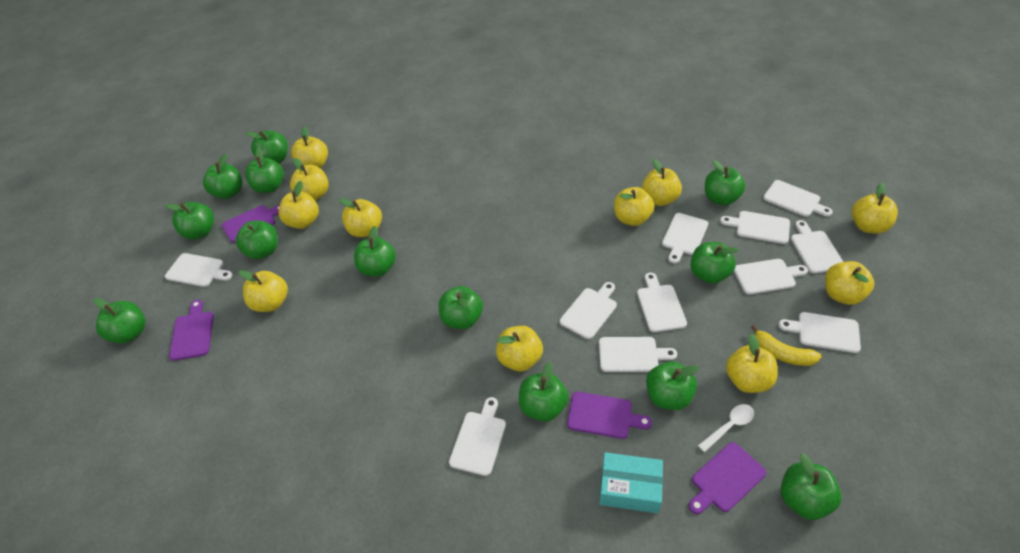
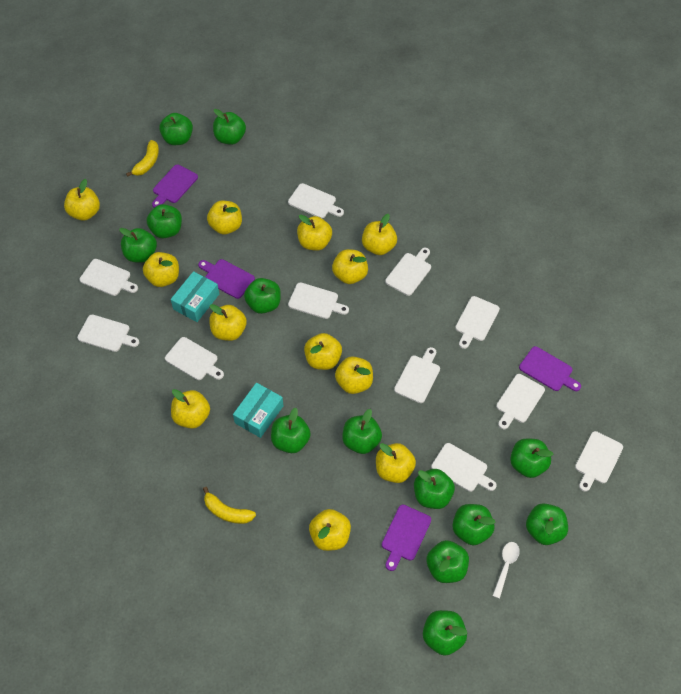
turquoise box: 1 -> 2
yellow apple: 11 -> 12
yellow banana: 1 -> 2

